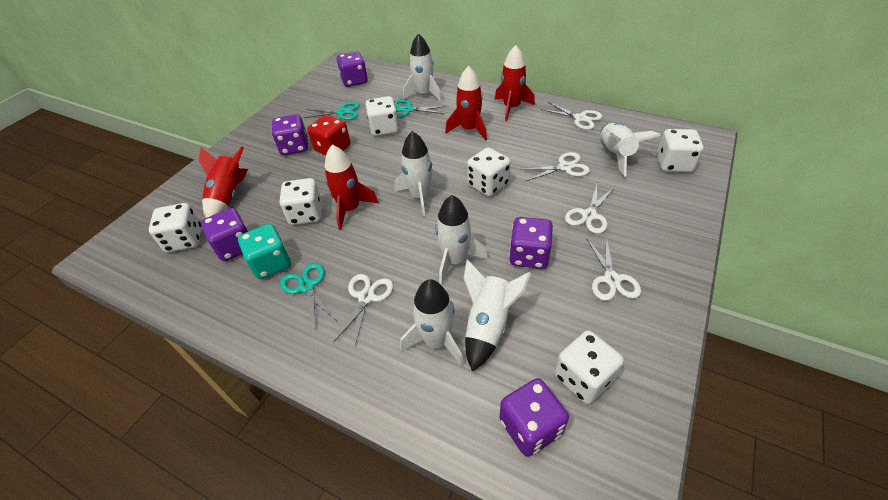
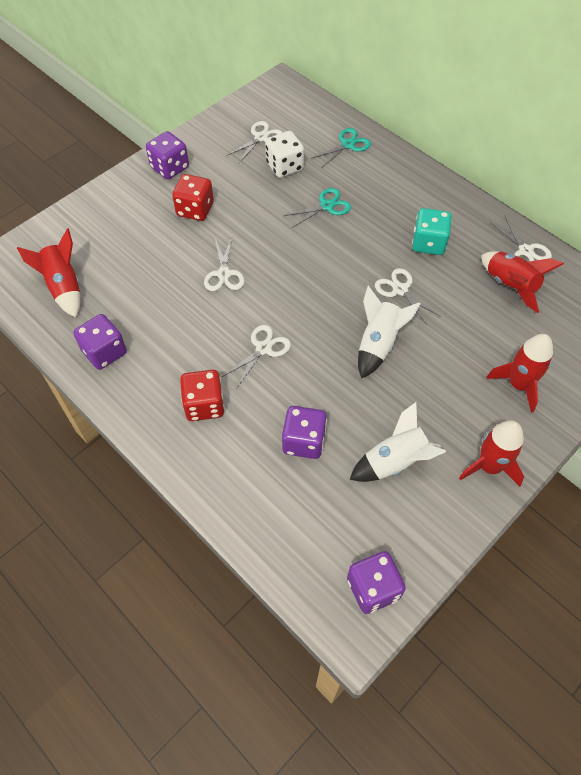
purple dice: 5 -> 4
red dice: 1 -> 2
turquoise scissors: 3 -> 2
white dice: 6 -> 1
white rocket: 6 -> 2

